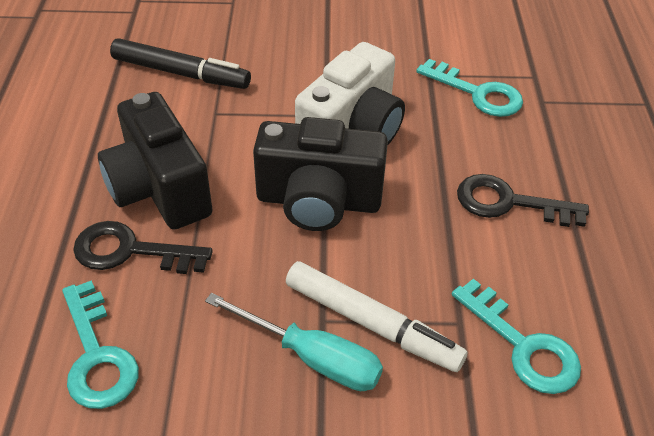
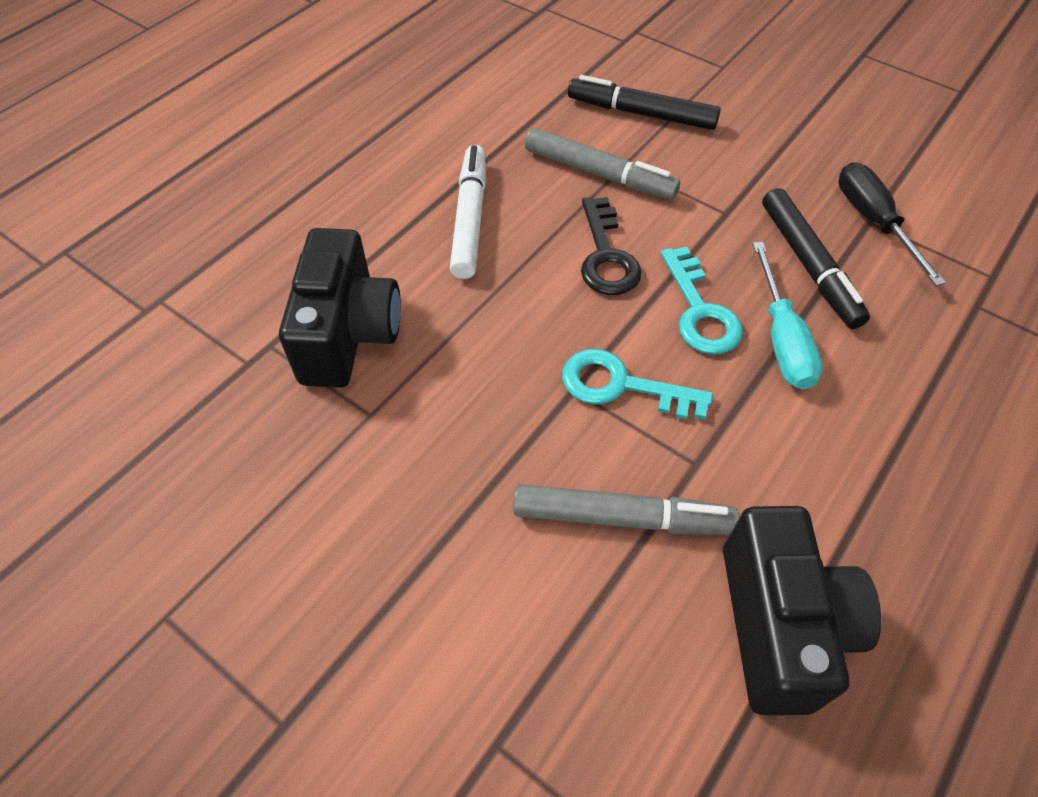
black key: 2 -> 1
black marker: 1 -> 2
black screwdriver: 0 -> 1
grey marker: 0 -> 2
turquoise key: 3 -> 2
white camera: 1 -> 0

